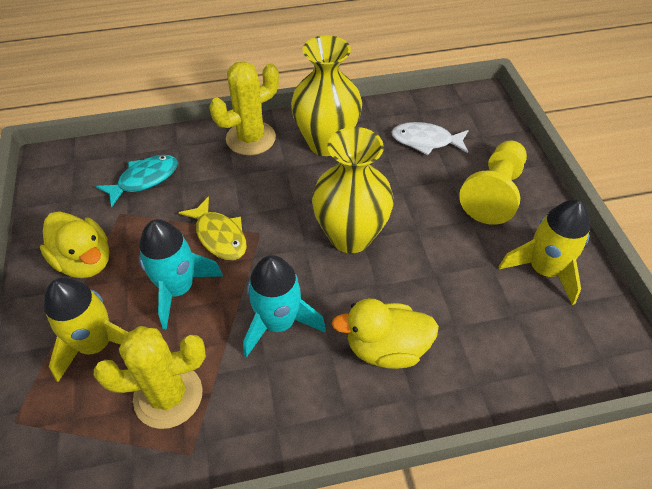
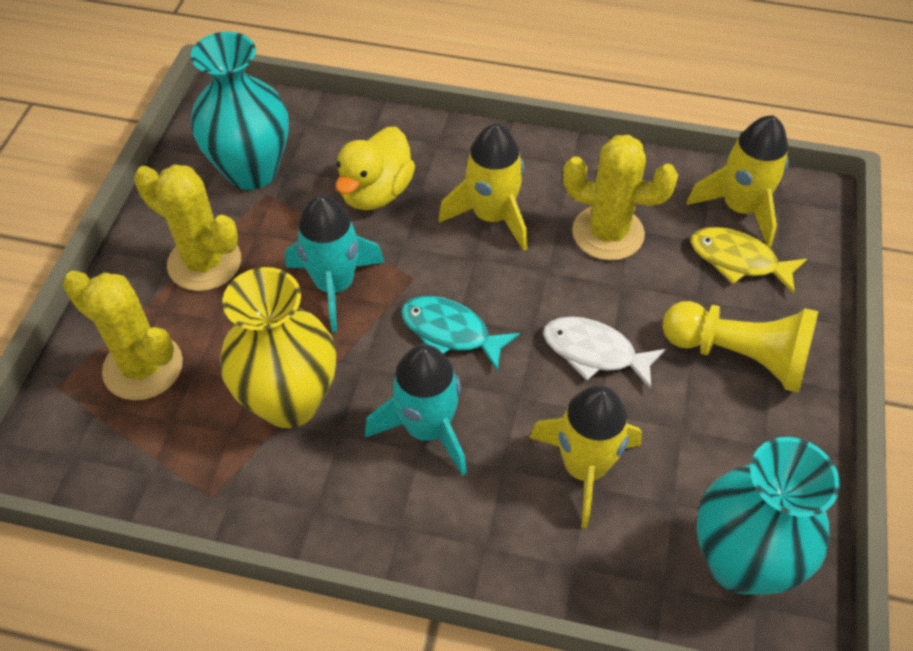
turquoise vase: 0 -> 2
yellow cactus: 2 -> 3
yellow duck: 2 -> 1
yellow rocket: 2 -> 3
yellow vase: 2 -> 1

